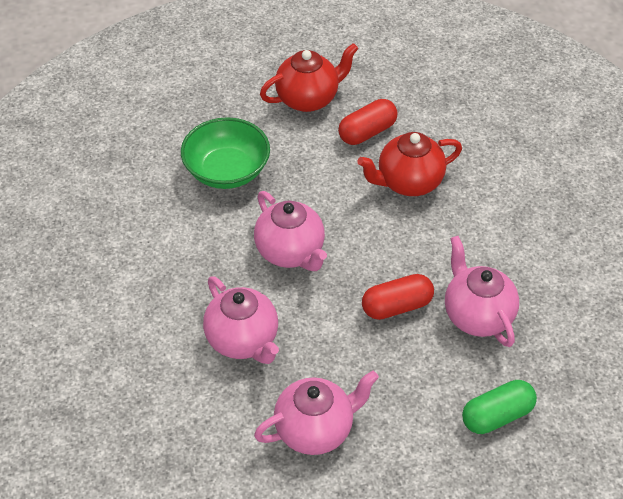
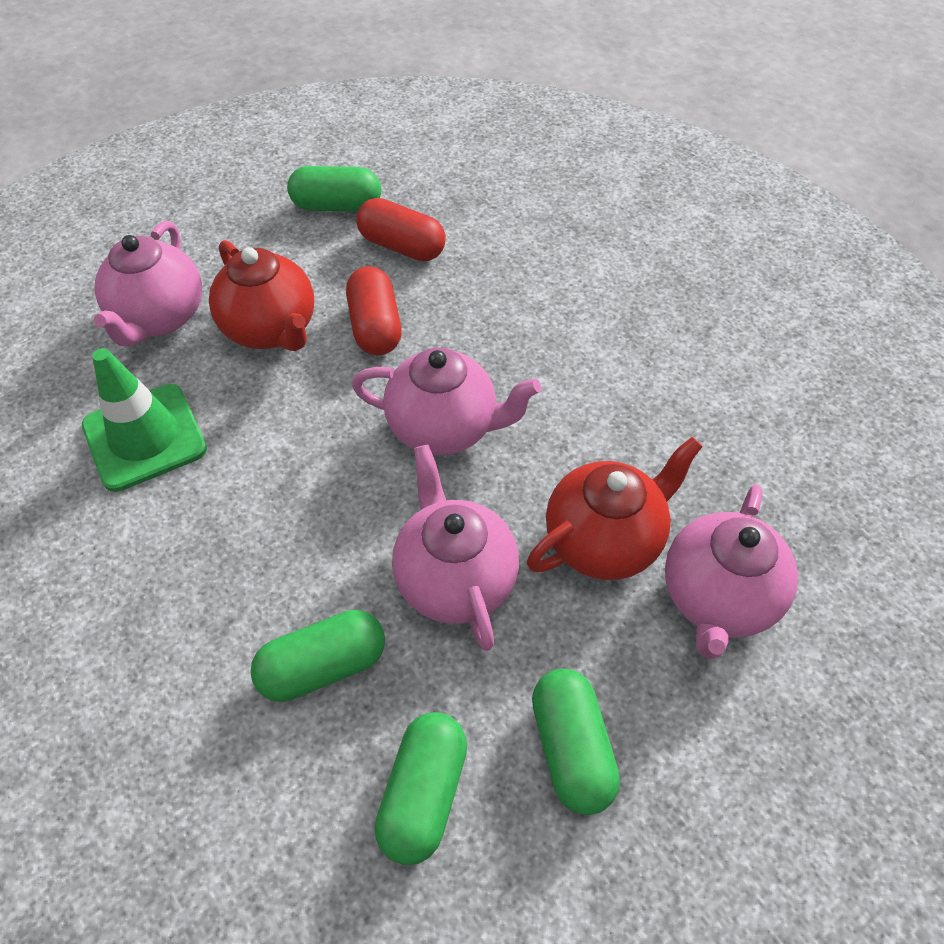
green bowl: 1 -> 0
green capsule: 1 -> 4
green traffic cone: 0 -> 1

